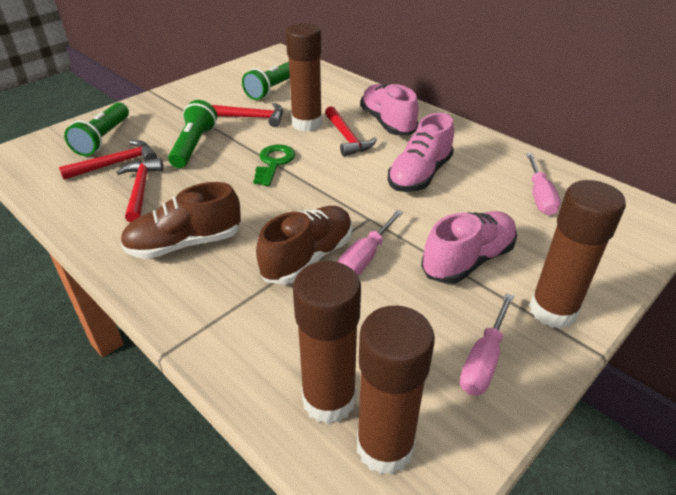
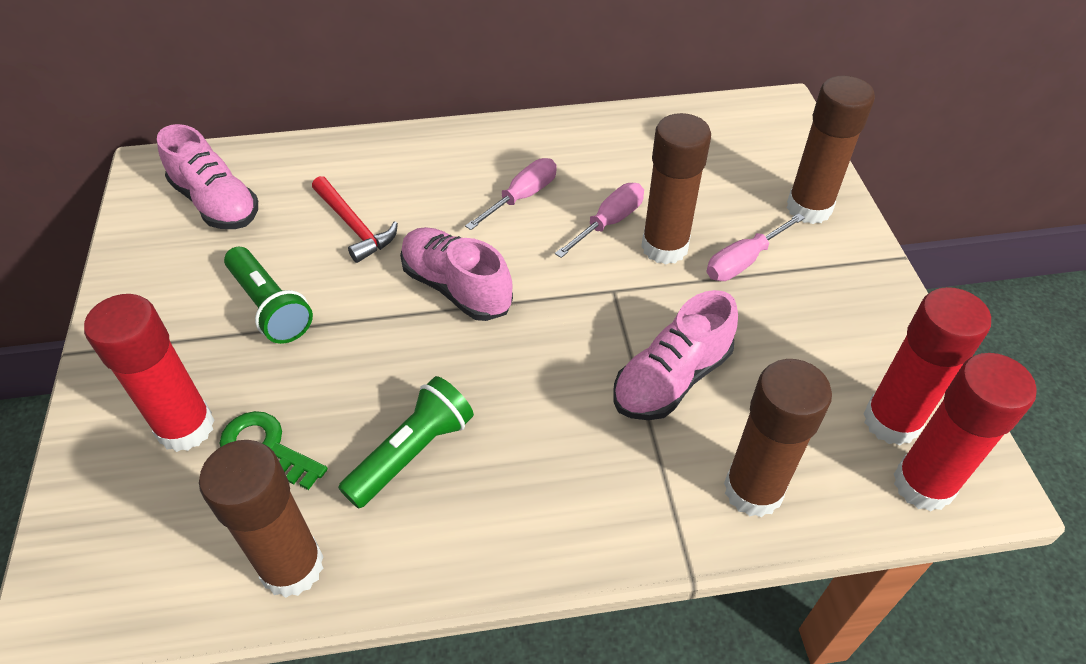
brown shoe: 2 -> 0
green flashlight: 3 -> 2
red glue stick: 0 -> 3
red hammer: 4 -> 1

